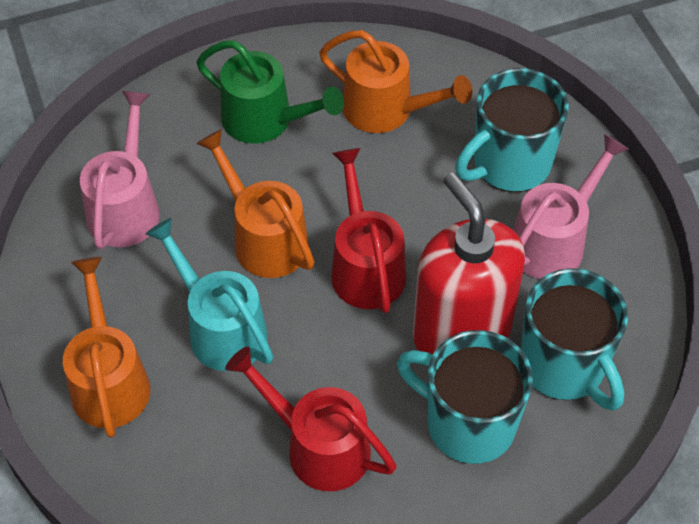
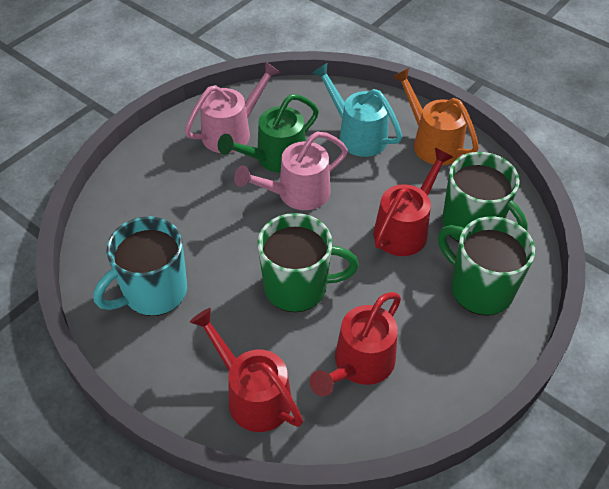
green mug: 0 -> 3
orange watering can: 3 -> 1
red soap dispenser: 1 -> 0
red watering can: 2 -> 3
turquoise mug: 3 -> 1

